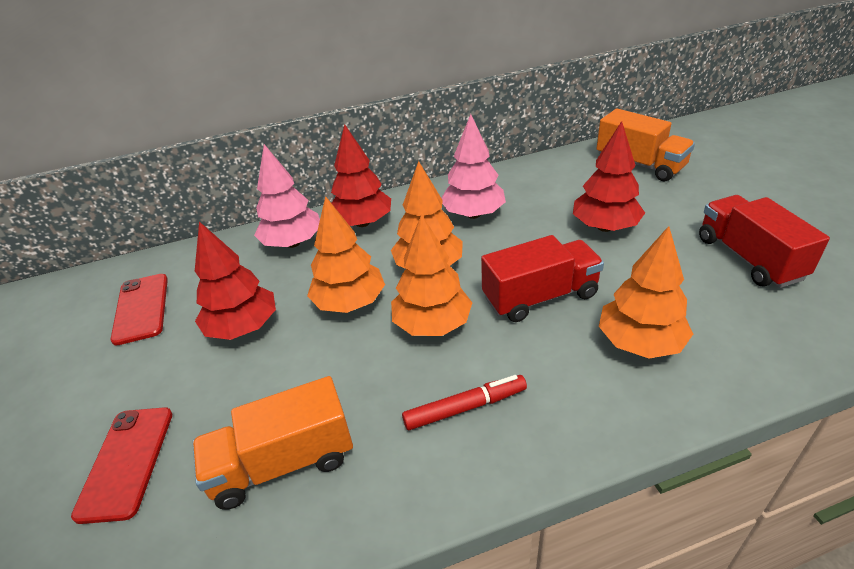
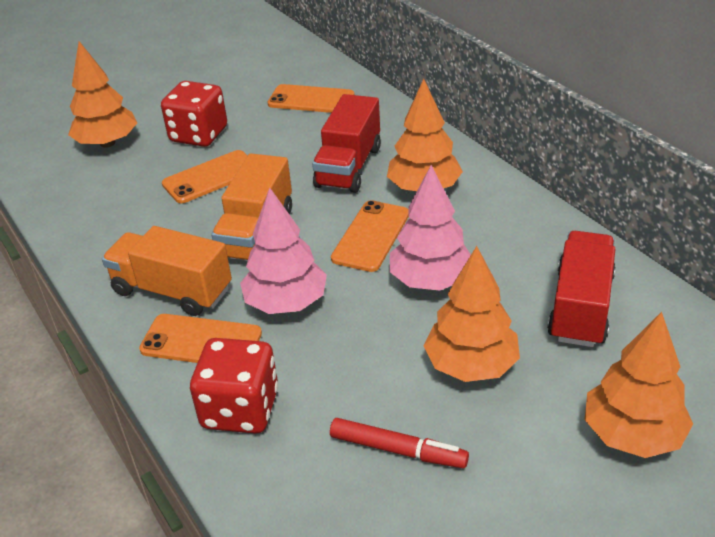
orange phone: 0 -> 4
red dice: 0 -> 2
red phone: 2 -> 0
red tree: 3 -> 0

